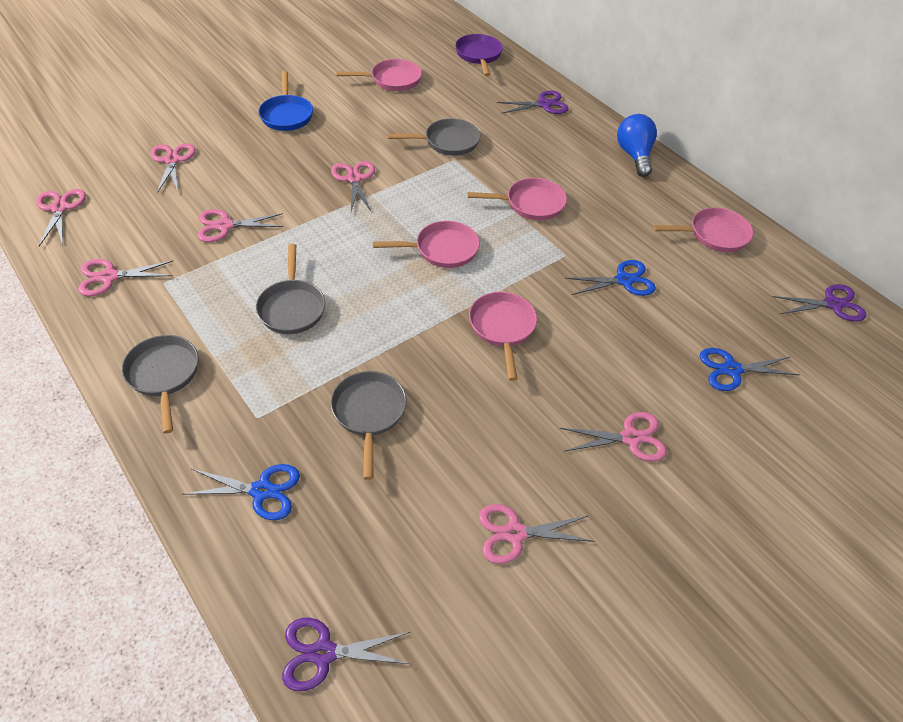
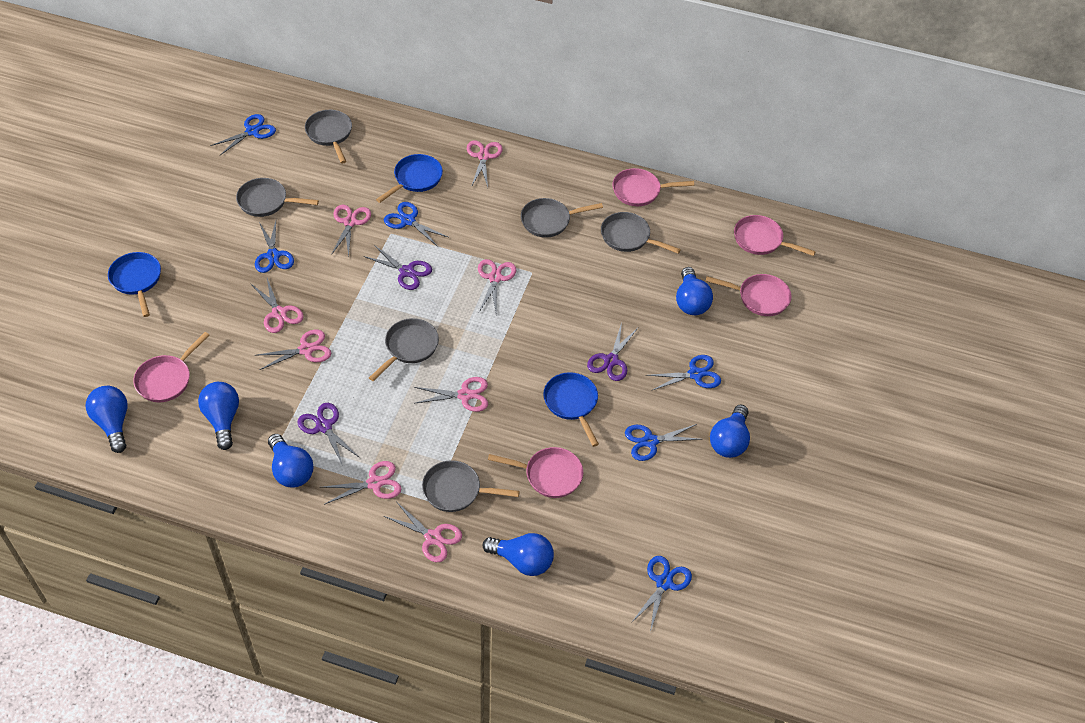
blue light bulb: 1 -> 6
blue pan: 1 -> 3
blue scissors: 3 -> 6
grey pan: 4 -> 6
pink scissors: 7 -> 8
purple pan: 1 -> 0

